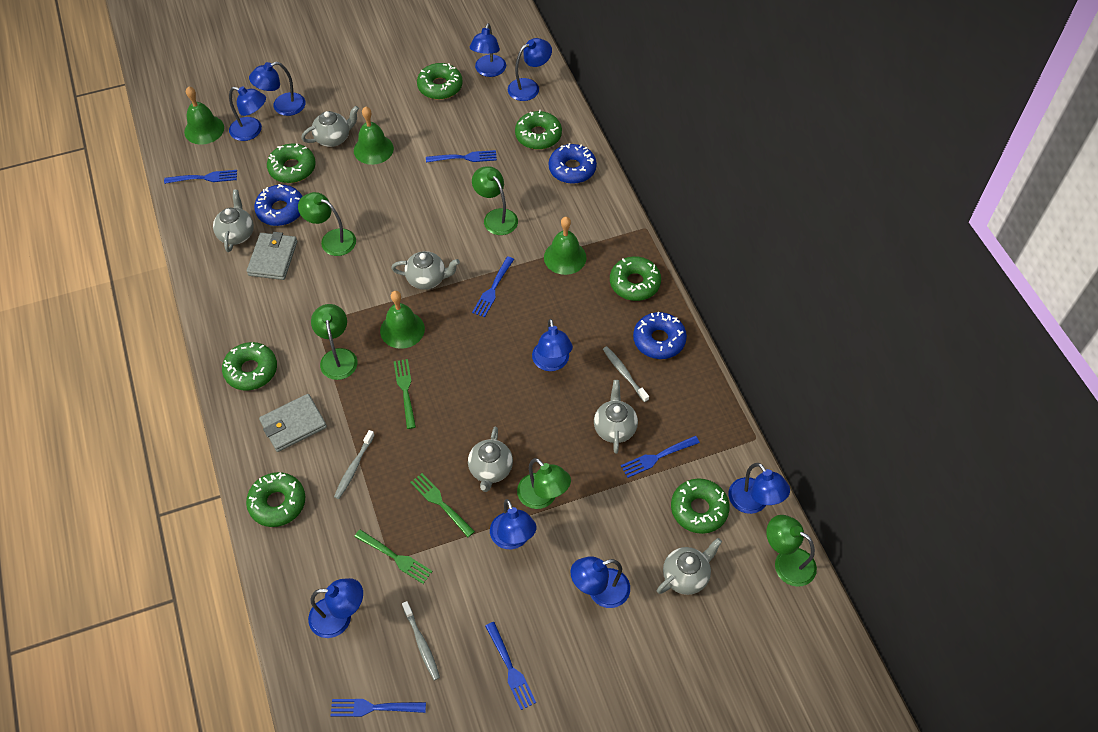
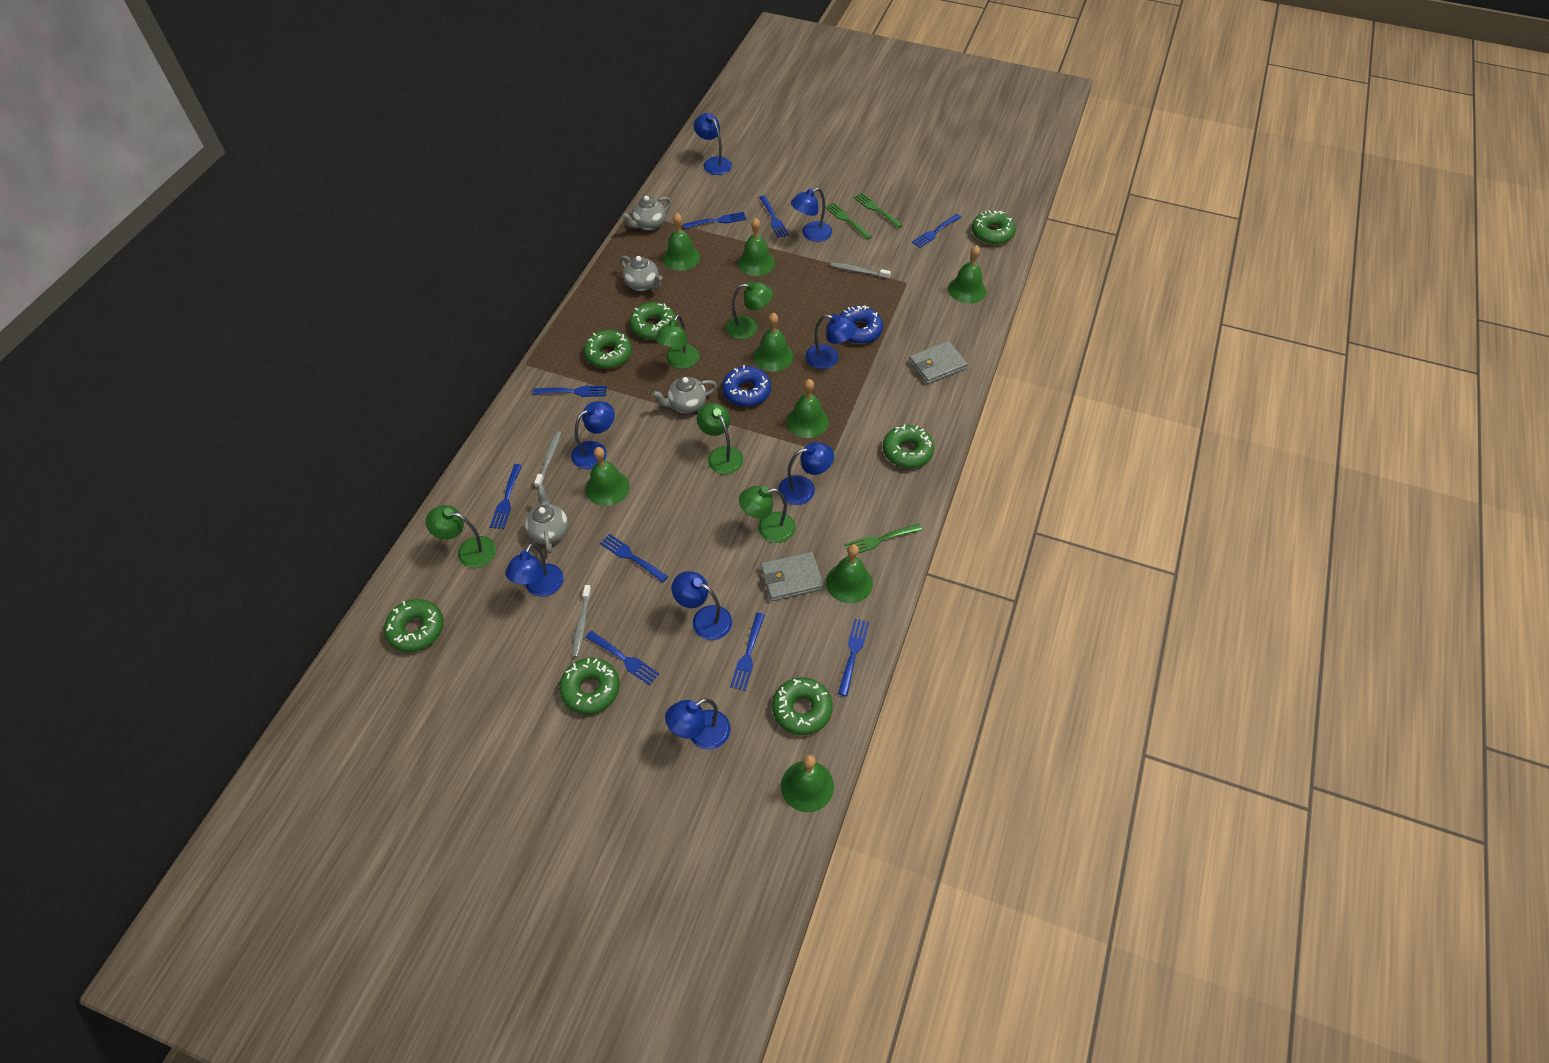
blue donut: 3 -> 2
blue fork: 6 -> 9
blue lamp: 9 -> 8
green bell: 4 -> 8
grey teapot: 6 -> 4

